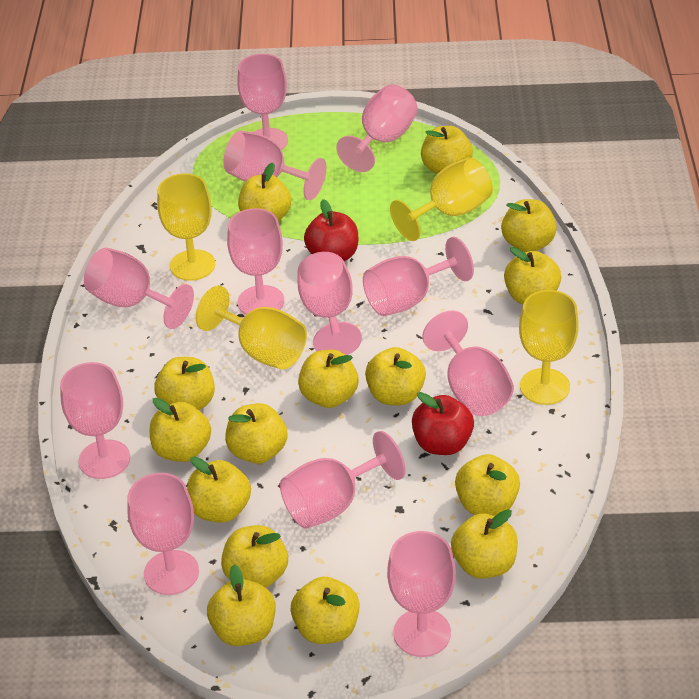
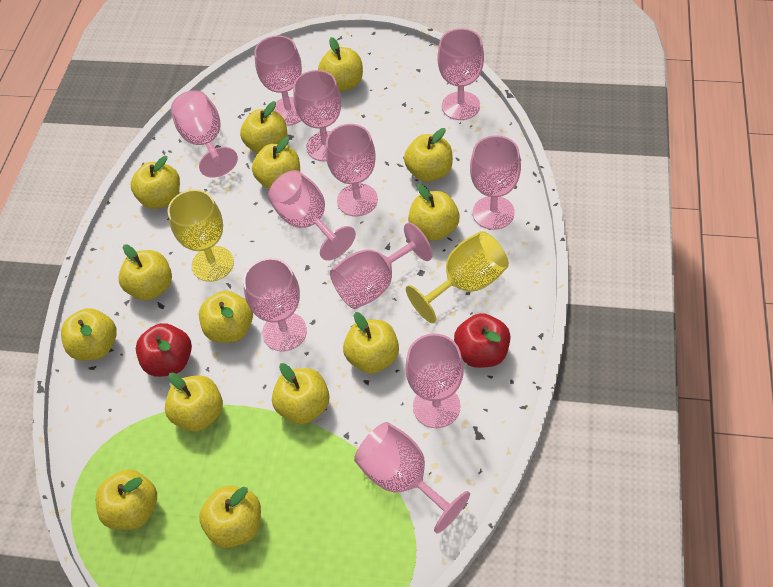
pink goblet: 12 -> 11
yellow apple: 15 -> 14
yellow goblet: 4 -> 2

